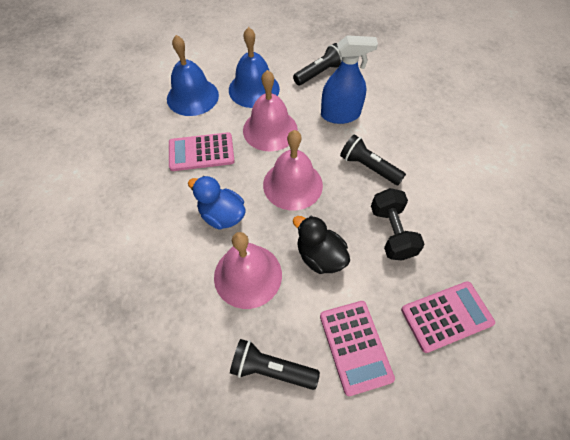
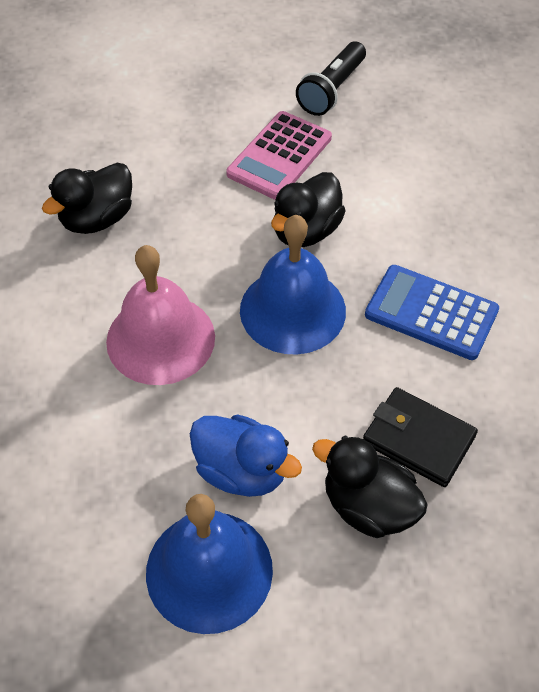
black duck: 1 -> 3
black dumbbell: 1 -> 0
black flashlight: 3 -> 1
black wallet: 0 -> 1
blue calculator: 0 -> 1
blue spray bottle: 1 -> 0
pink bell: 3 -> 1
pink calculator: 3 -> 1

